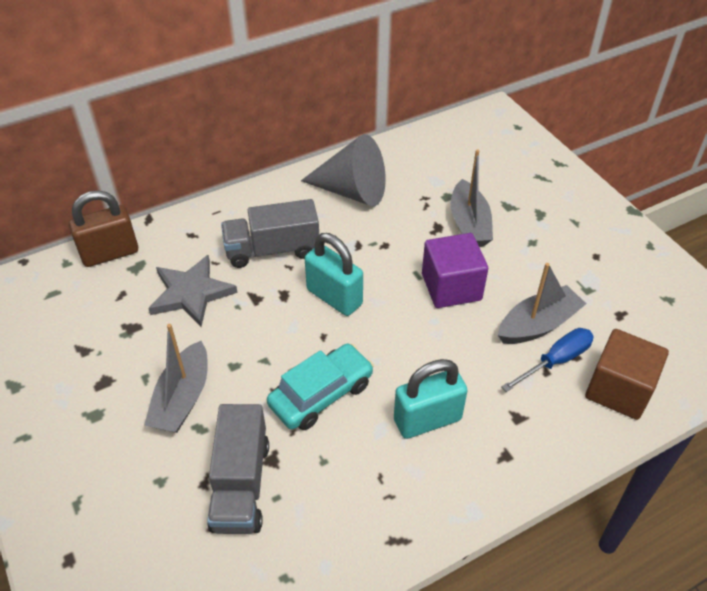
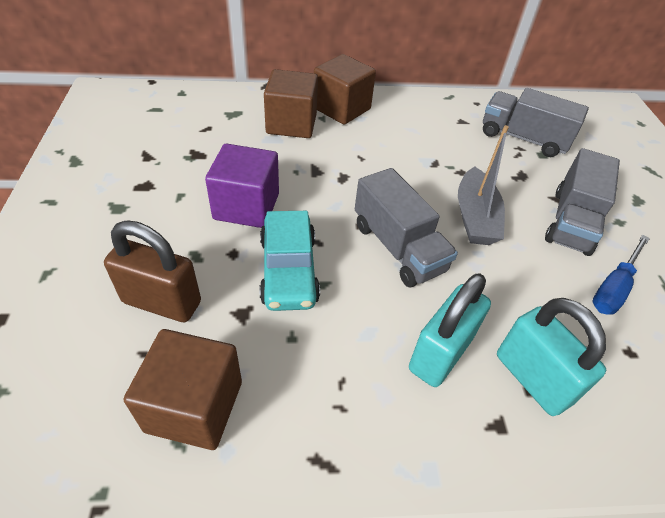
brown cube: 1 -> 3
grey boat: 3 -> 1
grey cone: 1 -> 0
grey star: 1 -> 0
grey truck: 2 -> 3

